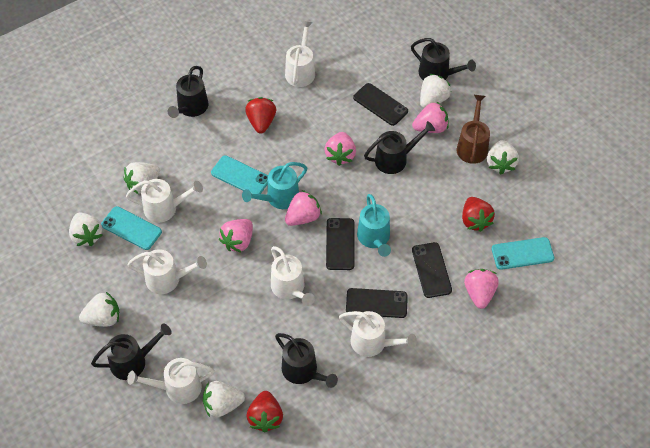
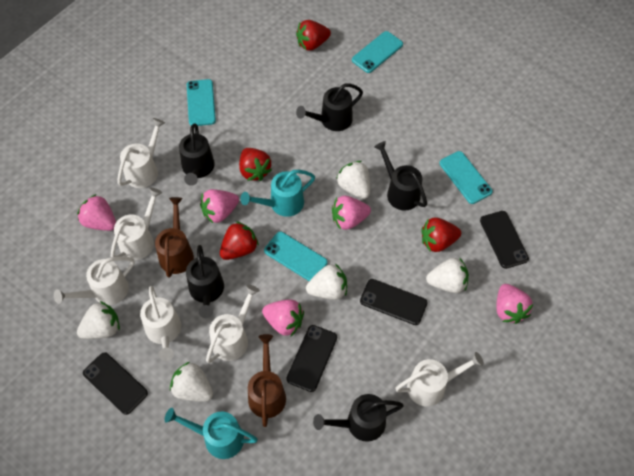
brown watering can: 1 -> 2
red strawberry: 3 -> 4
turquoise phone: 3 -> 4
white strawberry: 6 -> 5

